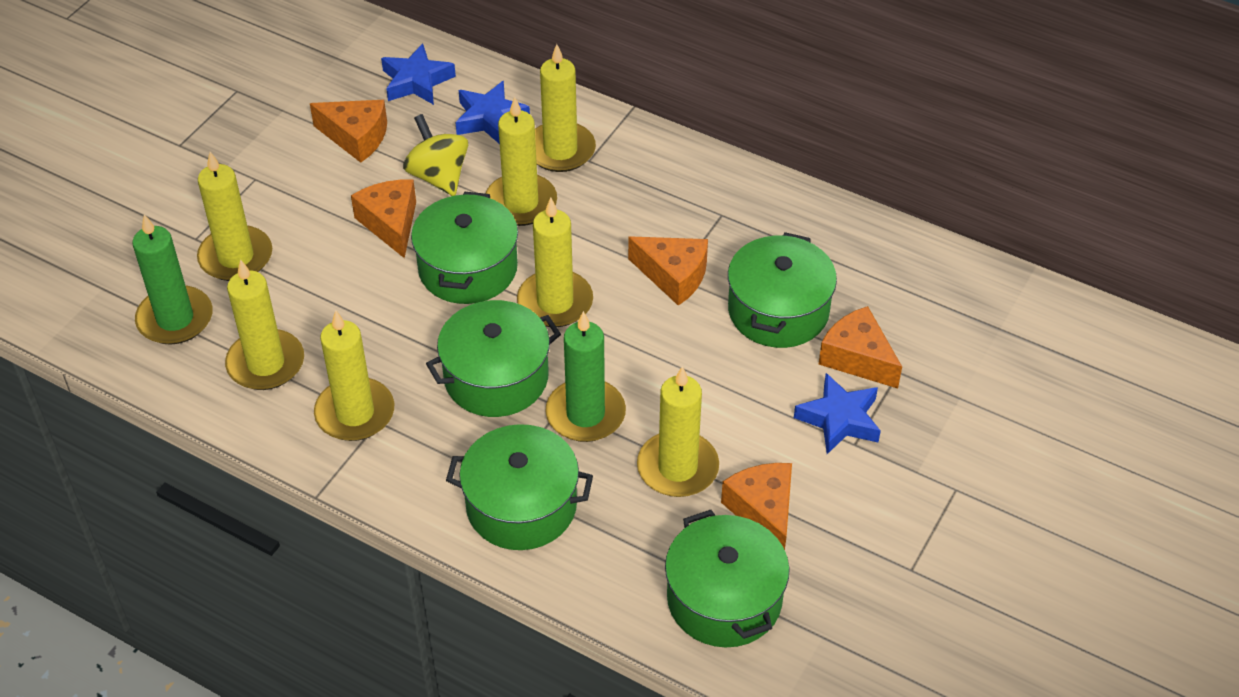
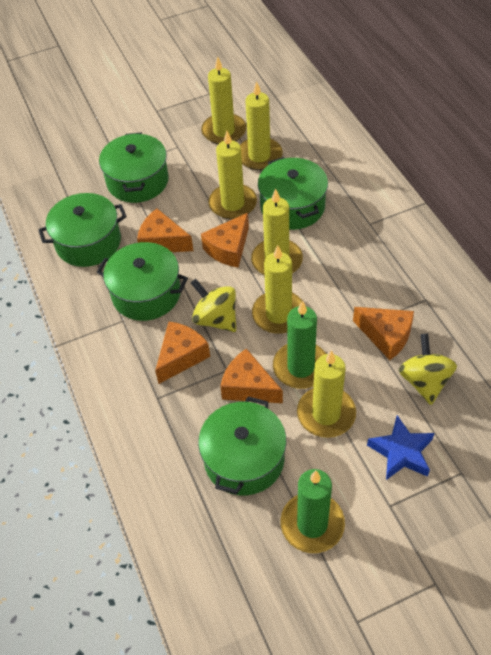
blue star: 3 -> 1
yellow candle: 7 -> 6
yellow spinning top: 1 -> 2

